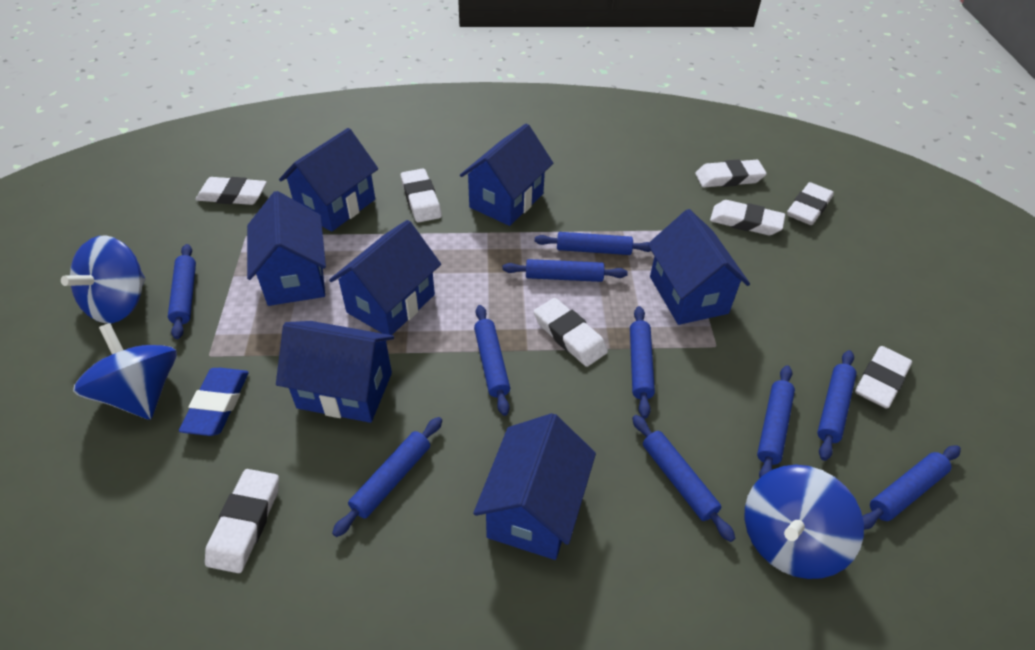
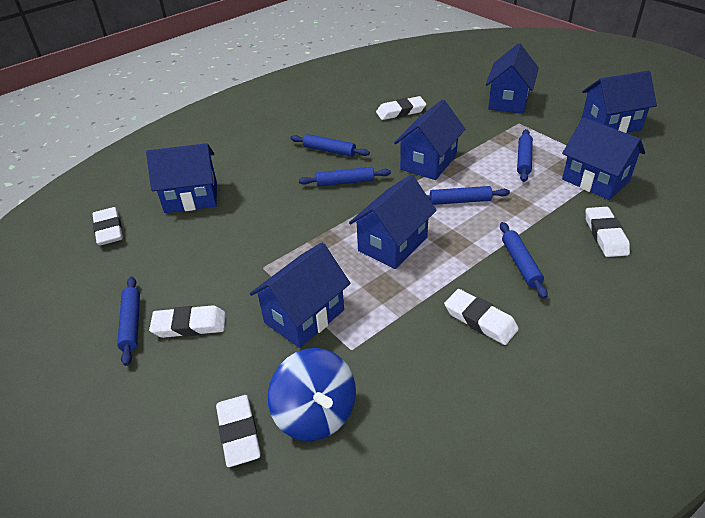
blue eraser: 1 -> 0
blue rolling pin: 10 -> 6
blue spinning top: 3 -> 1
white eraser: 8 -> 6

